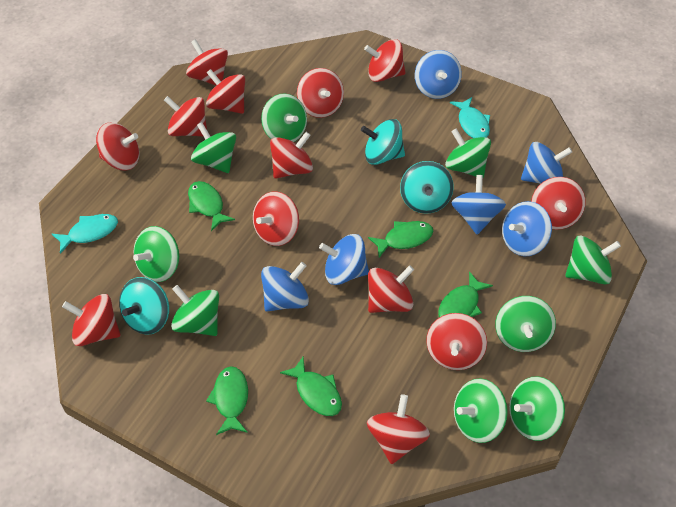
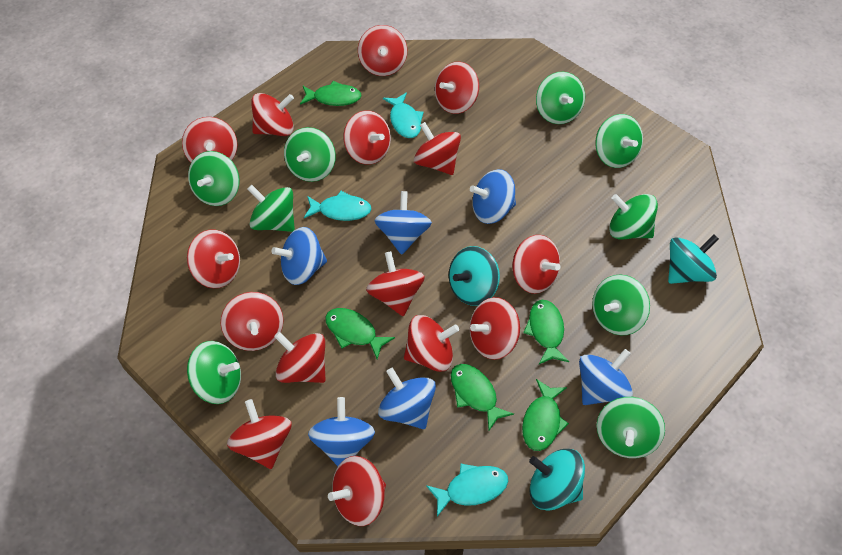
red spinning top: 13 -> 15
turquoise fish: 2 -> 3

